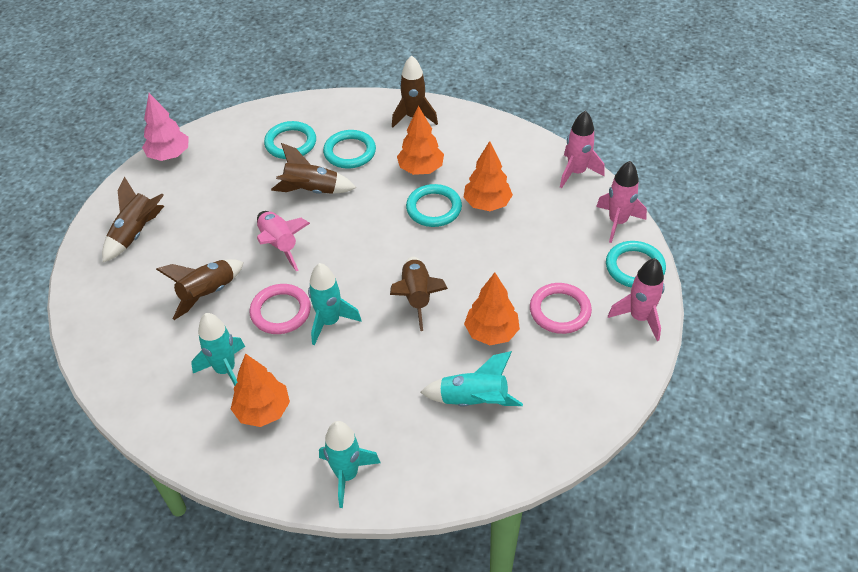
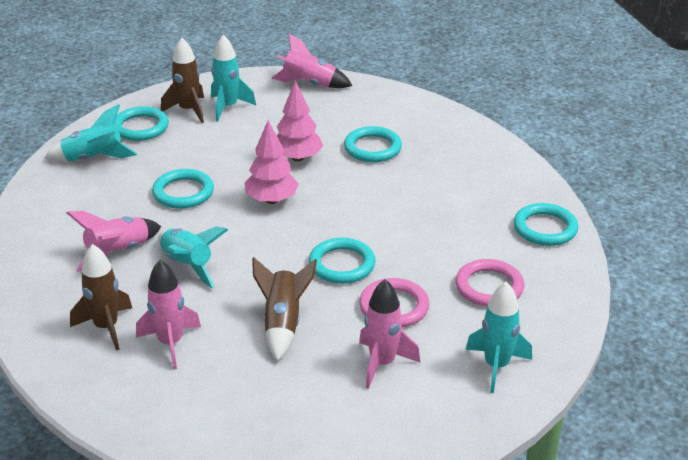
brown rocket: 5 -> 3
orange tree: 4 -> 0
pink tree: 1 -> 2
turquoise ring: 4 -> 5

